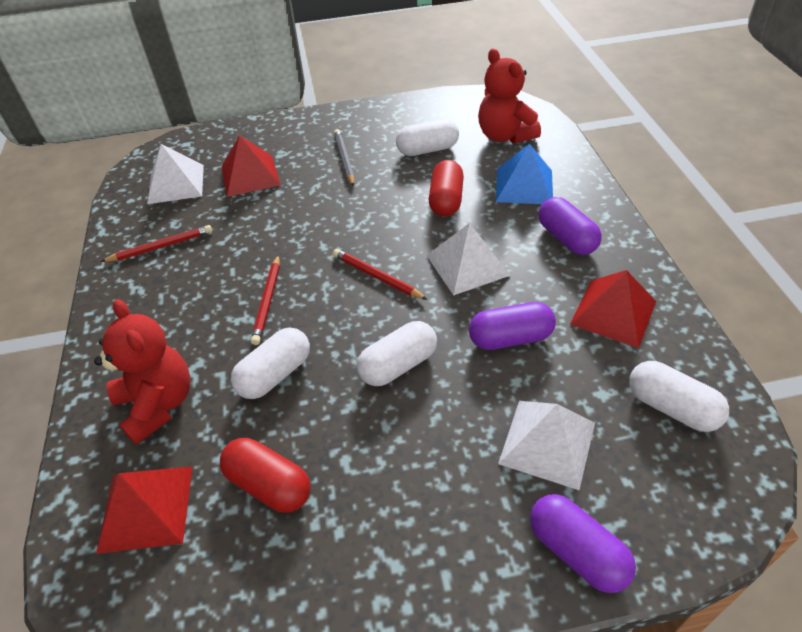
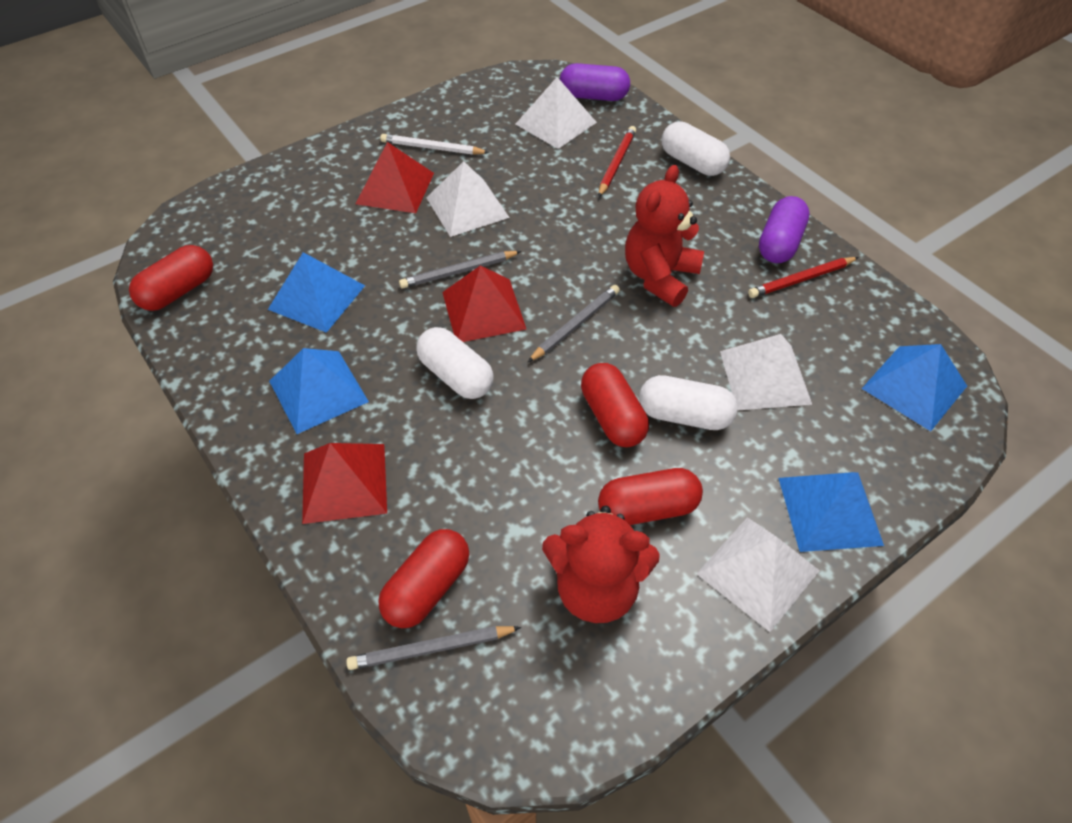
blue pyramid: 1 -> 4
grey pencil: 1 -> 3
purple capsule: 3 -> 2
red capsule: 2 -> 4
red pencil: 3 -> 2
white capsule: 4 -> 3
white pencil: 0 -> 1
white pyramid: 3 -> 4

